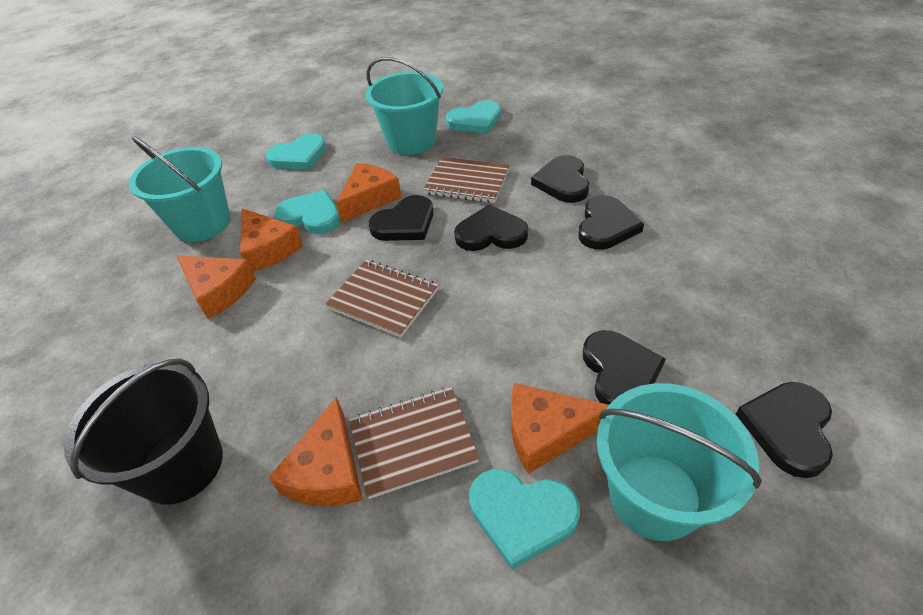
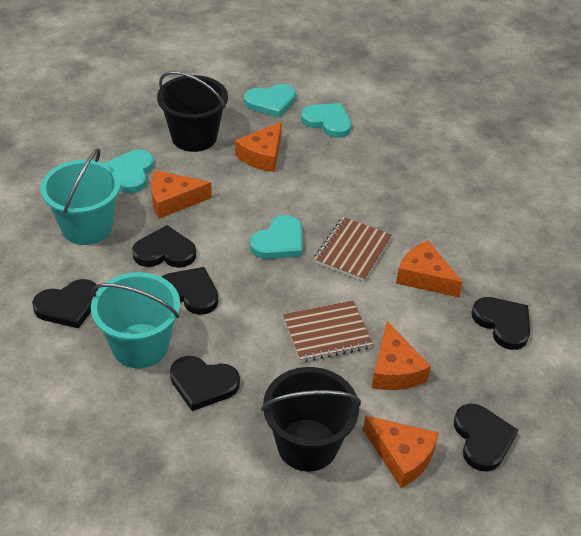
black bucket: 1 -> 2
brown notebook: 3 -> 2
turquoise bucket: 3 -> 2

